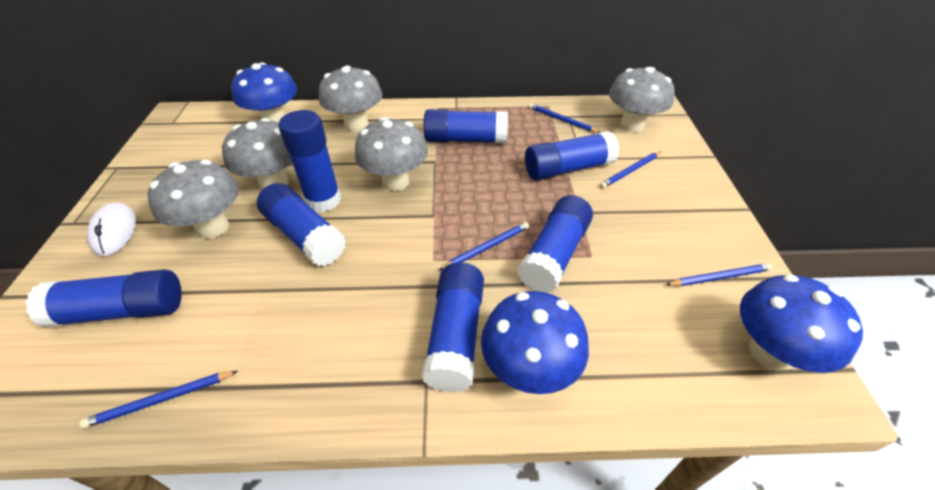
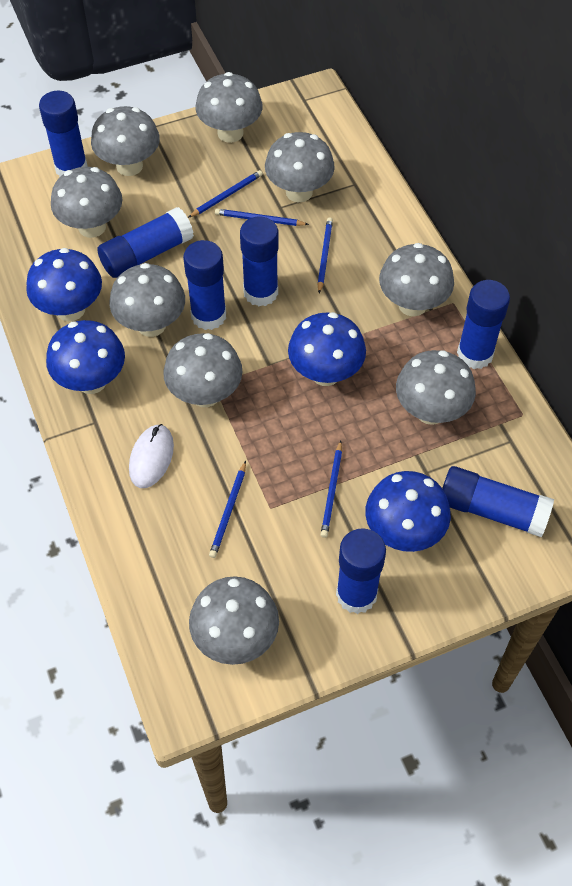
blue mushroom: 3 -> 4
grey mushroom: 5 -> 9

